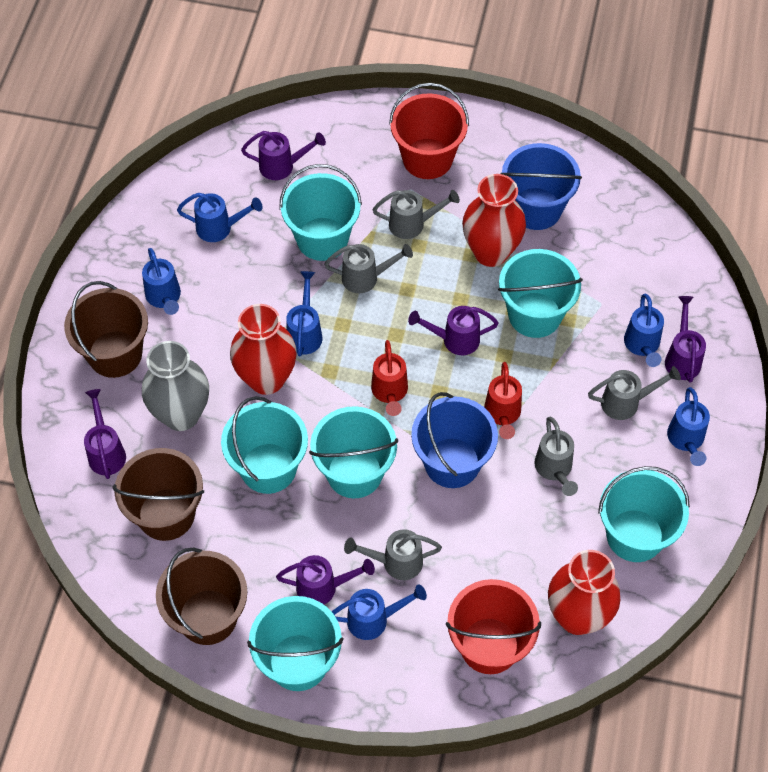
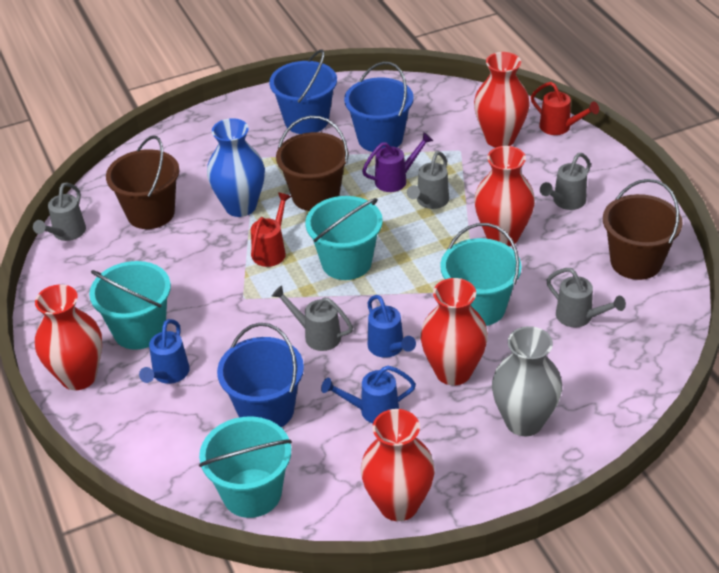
blue bucket: 2 -> 3
blue vase: 0 -> 1
blue watering can: 6 -> 3
purple watering can: 5 -> 1
red bucket: 2 -> 0
red vase: 3 -> 5
turquoise bucket: 6 -> 4

